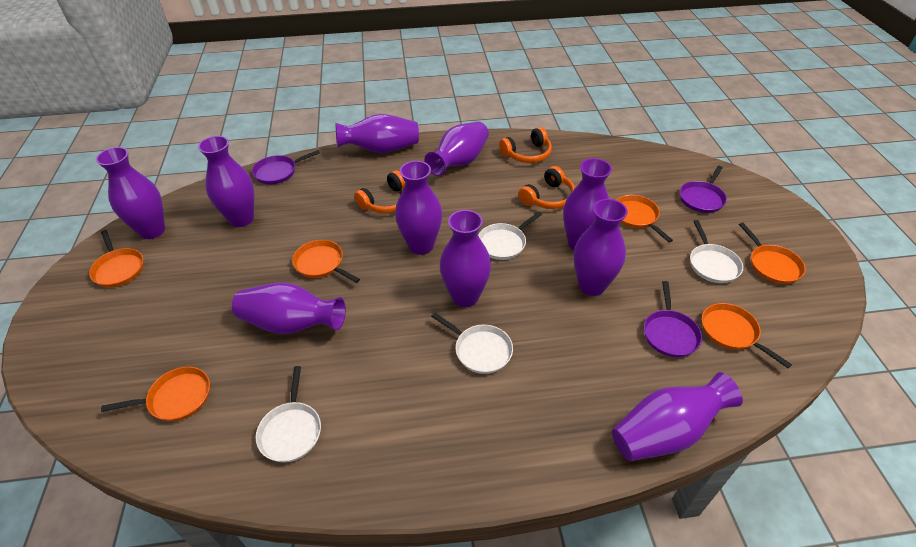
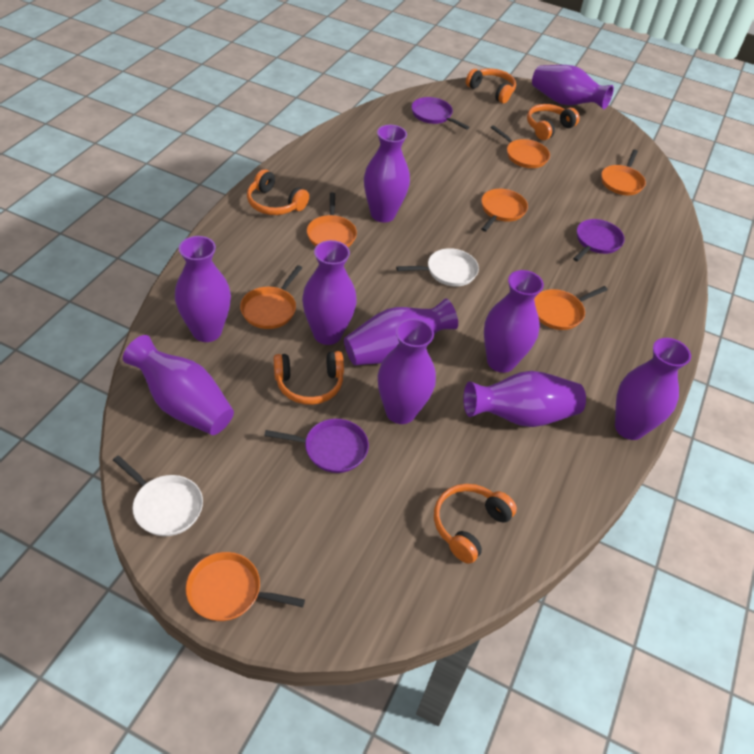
orange headphones: 3 -> 5
orange pan: 6 -> 7
white pan: 4 -> 2

